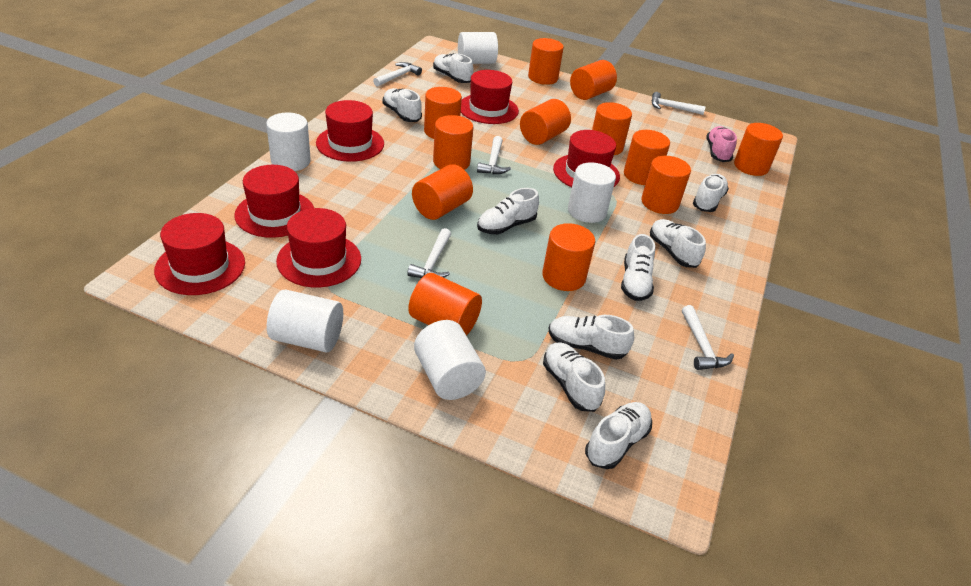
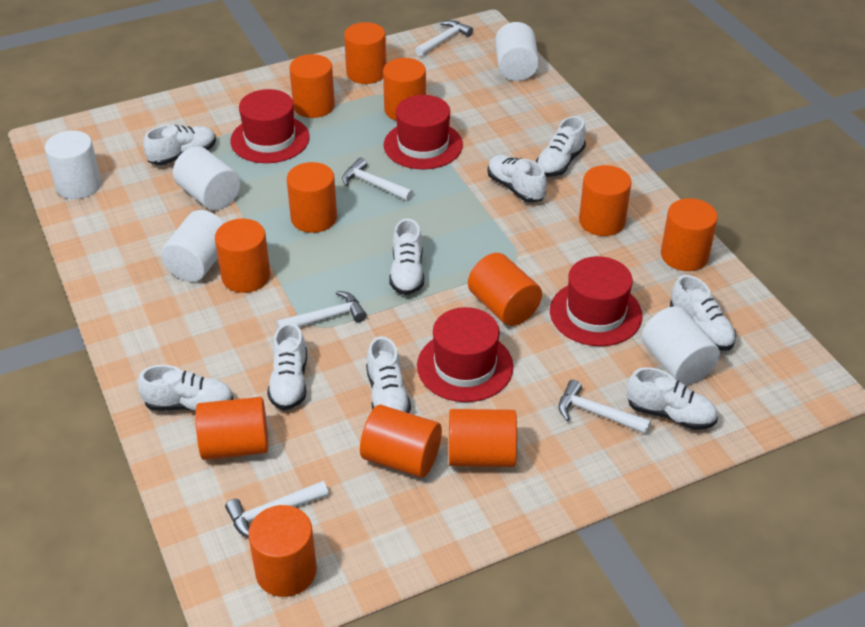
pink shoe: 1 -> 0
red hat: 6 -> 4

